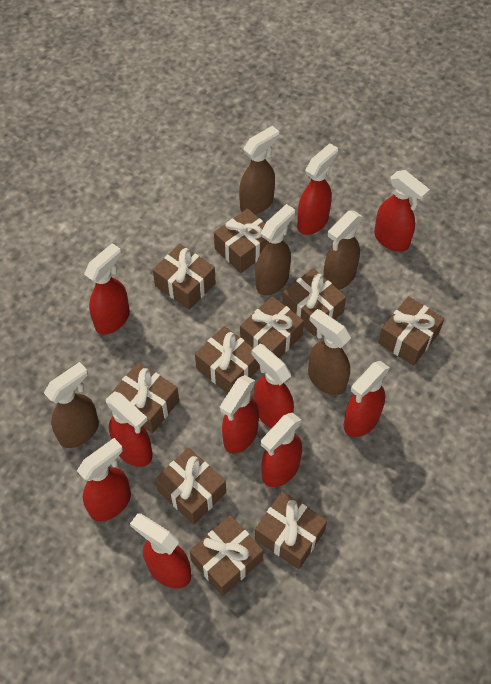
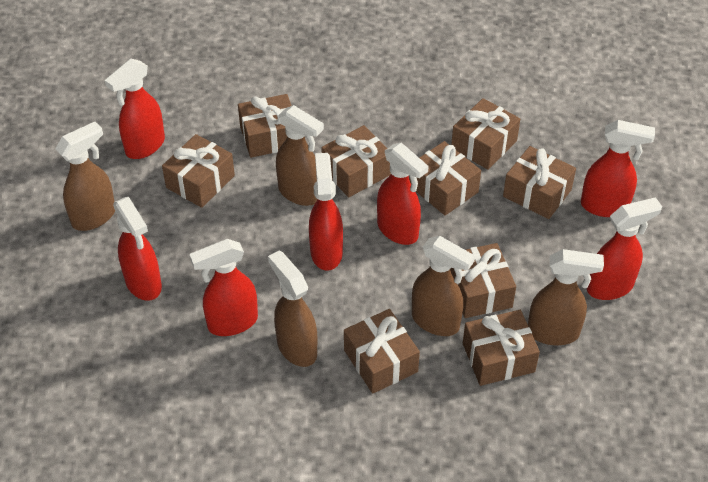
brown gift: 10 -> 9
red spray bottle: 10 -> 7

